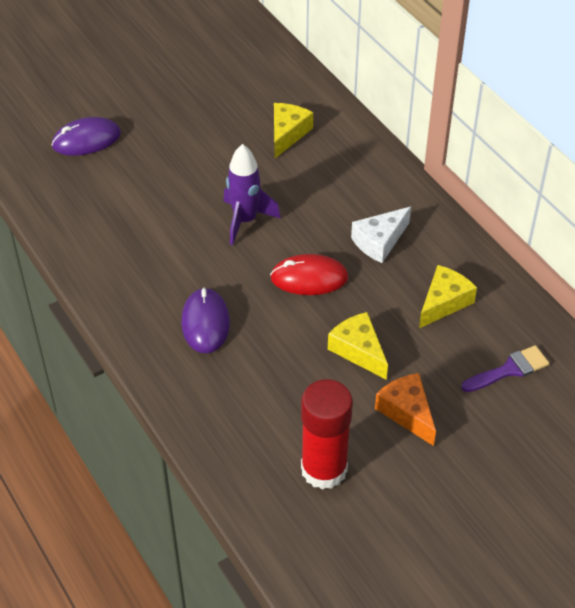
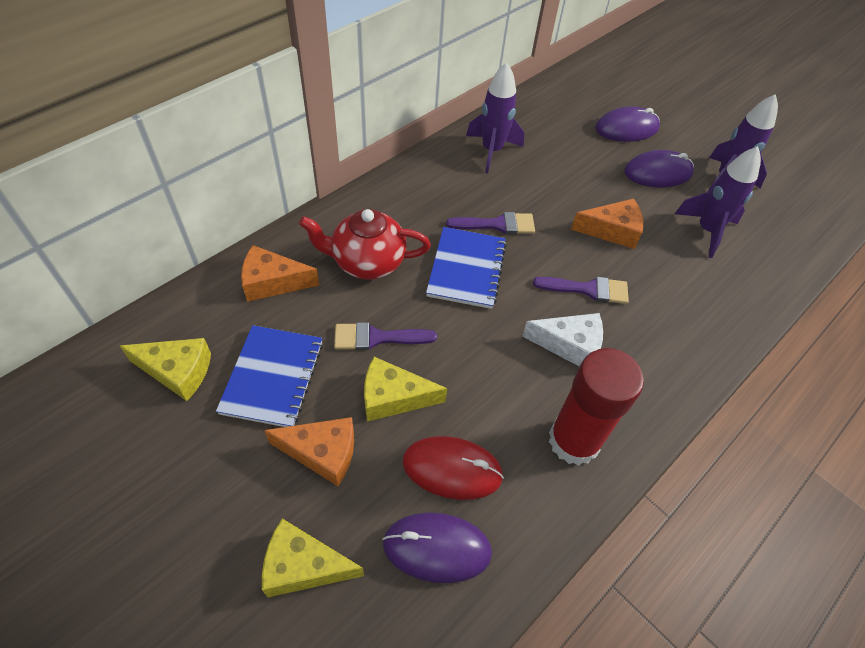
blue notebook: 0 -> 2
orange cheese: 1 -> 3
purple brush: 1 -> 3
purple mouse: 2 -> 3
purple rocket: 1 -> 3
red teapot: 0 -> 1

